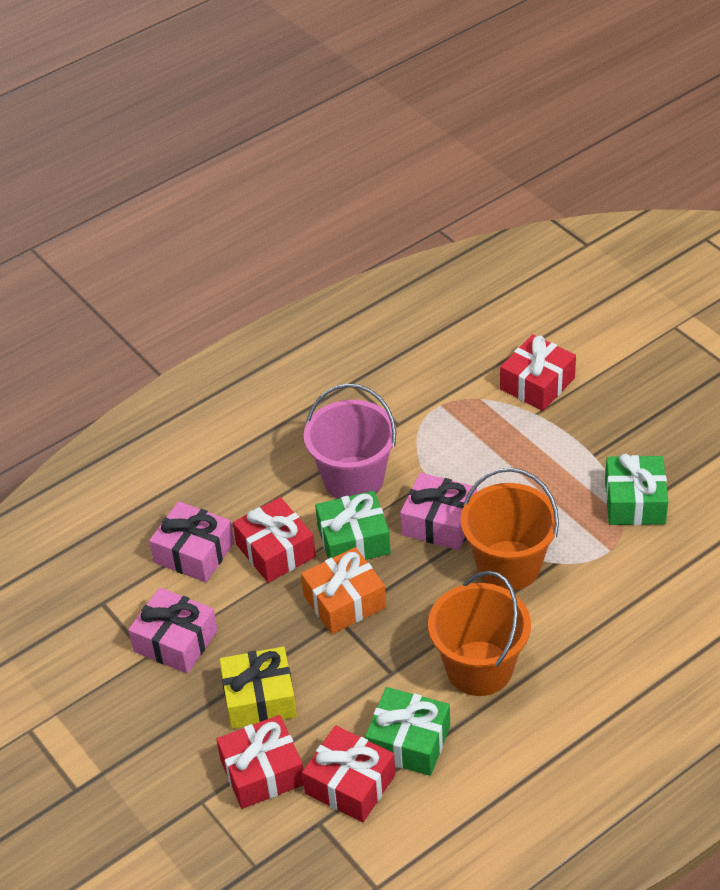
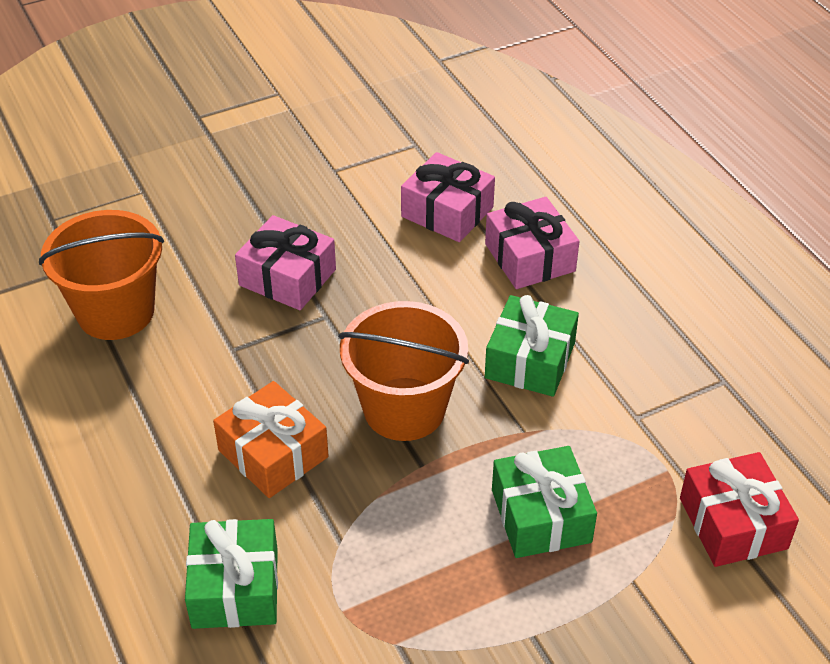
pink bucket: 1 -> 0
red gift: 4 -> 1
yellow gift: 1 -> 0

